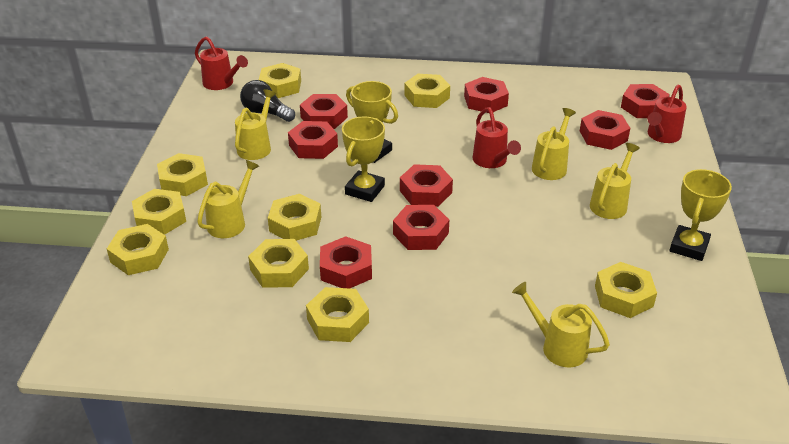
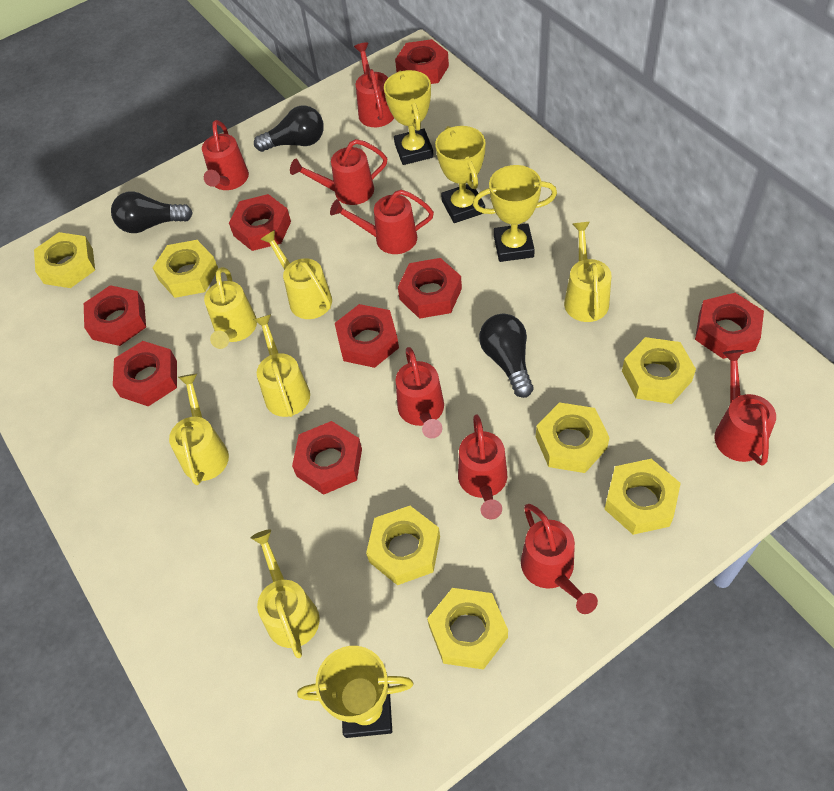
black light bulb: 1 -> 3
red watering can: 3 -> 8
yellow nut: 9 -> 7
yellow trophy: 3 -> 4
yellow watering can: 5 -> 6

